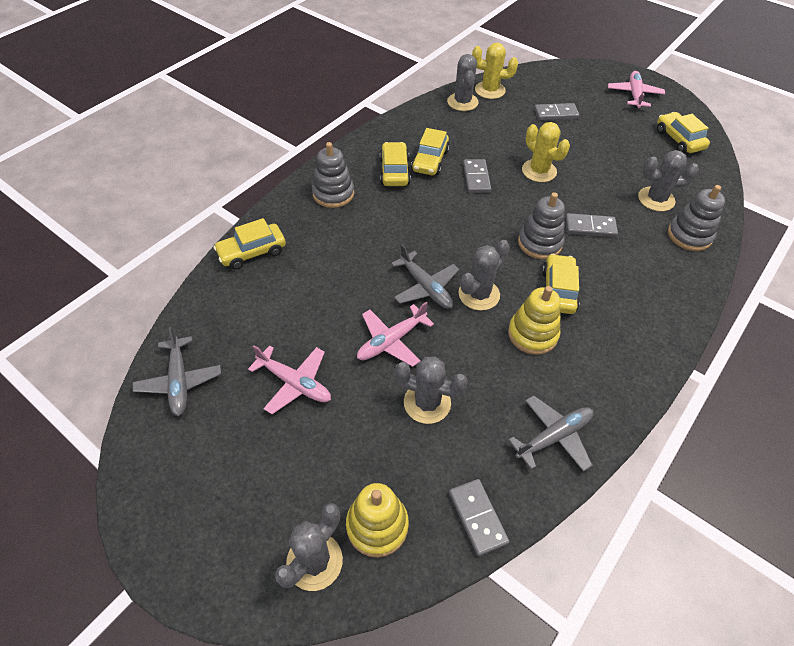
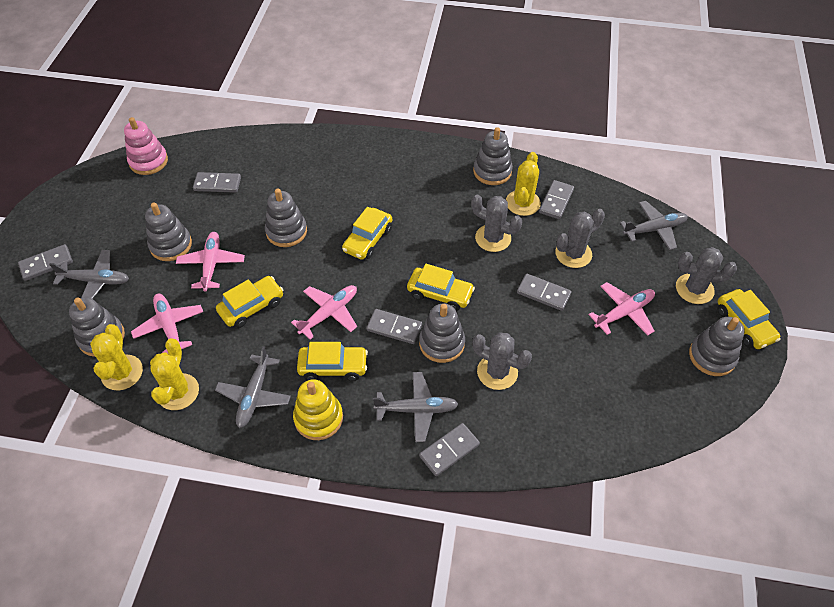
grey cactus: 5 -> 4
grey domino: 4 -> 6
grey plane: 3 -> 4
grey stacking toy: 3 -> 6
pink plane: 3 -> 4
pink stacking toy: 0 -> 1
yellow cactus: 2 -> 3
yellow stacking toy: 2 -> 1

